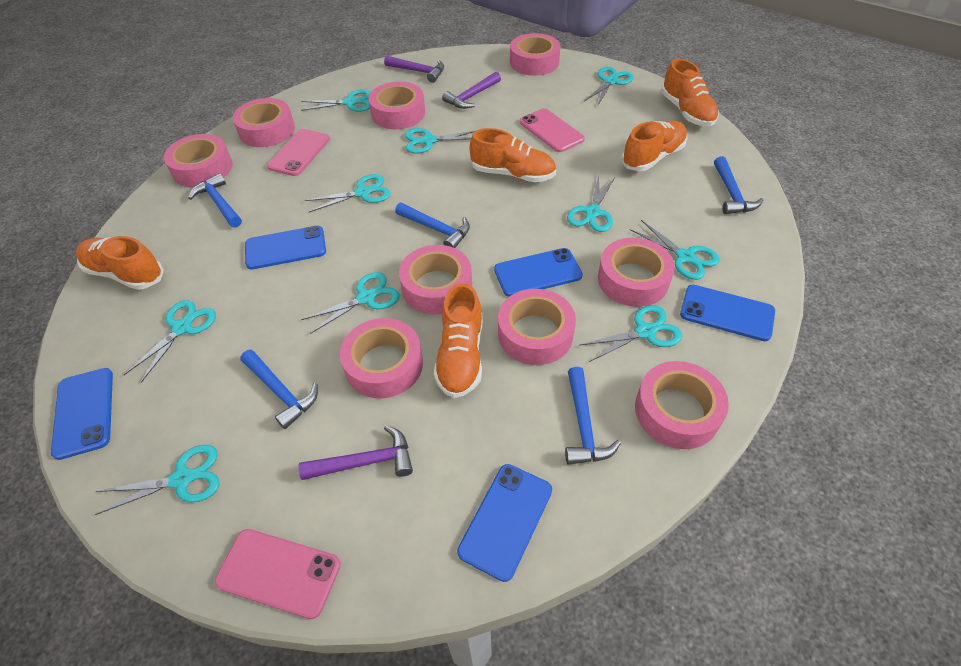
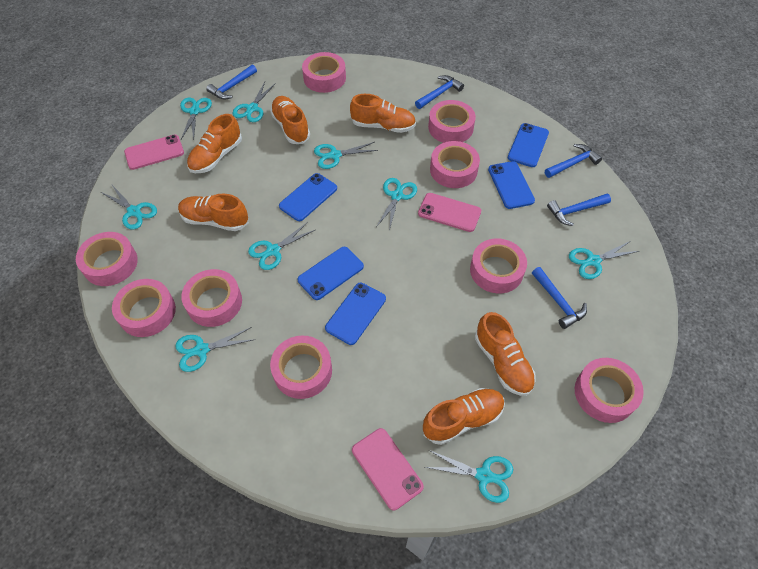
orange shoe: 5 -> 6
purple hammer: 3 -> 0
turquoise scissors: 10 -> 9

